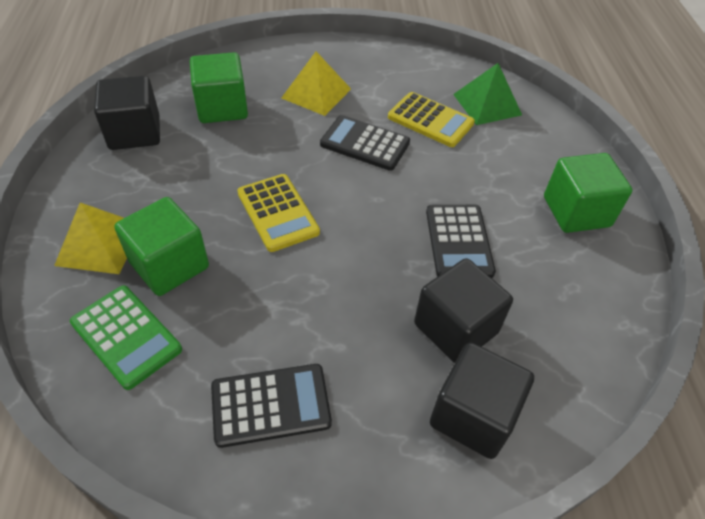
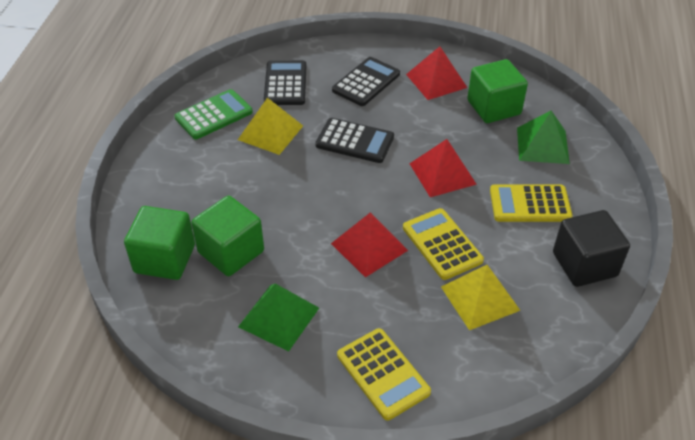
black cube: 3 -> 1
green pyramid: 1 -> 2
red pyramid: 0 -> 3
yellow calculator: 2 -> 3

